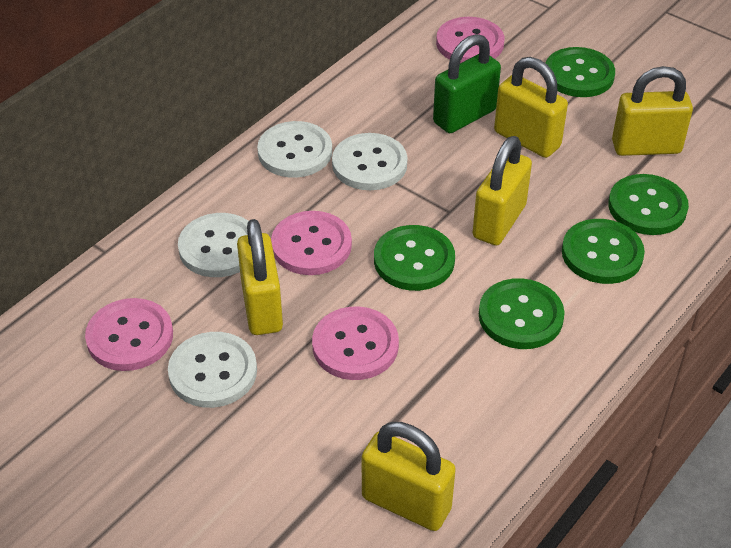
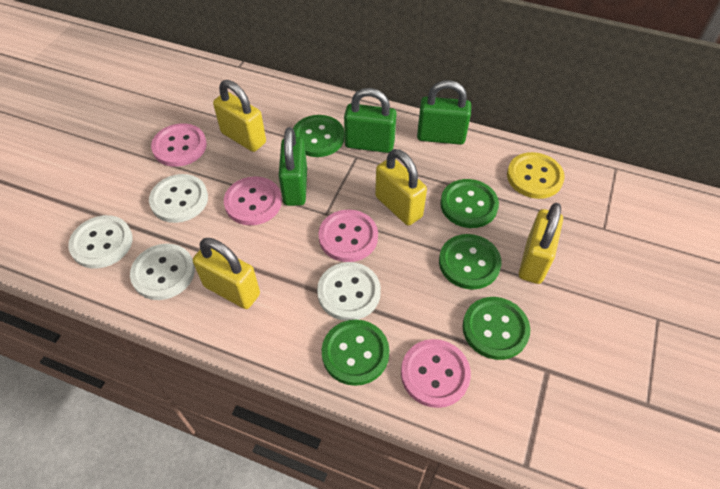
green padlock: 1 -> 3
yellow button: 0 -> 1
yellow padlock: 5 -> 4

